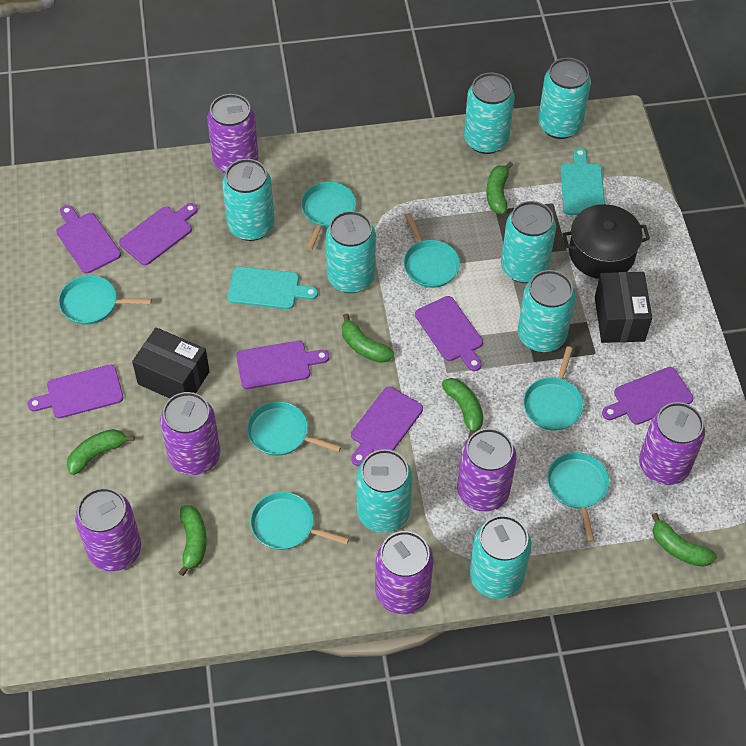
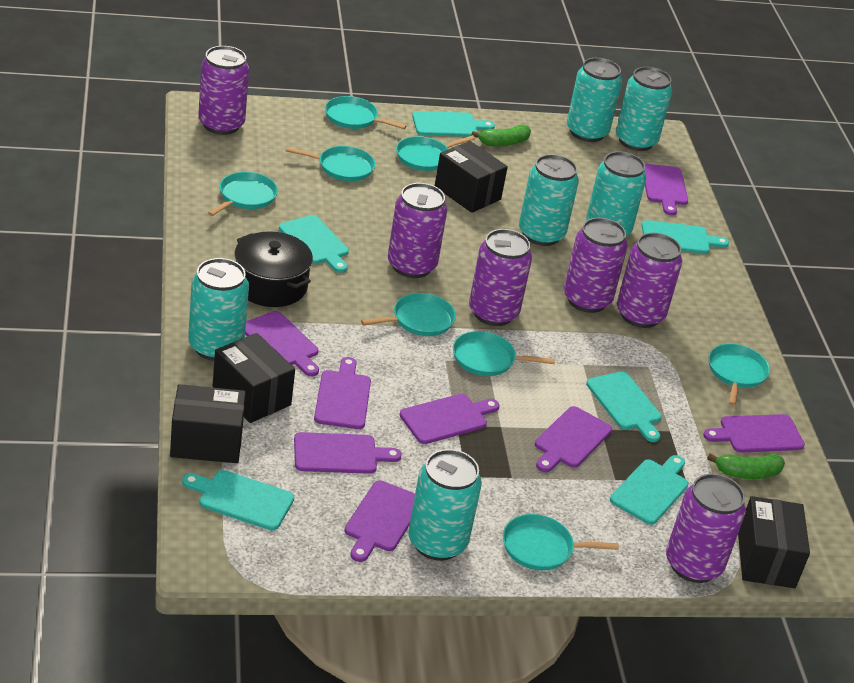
black box: 2 -> 4
green banana: 6 -> 2
purple cutting board: 7 -> 8
turquoise can: 8 -> 6
turquoise cutting board: 2 -> 6
turquoise pan: 7 -> 8

